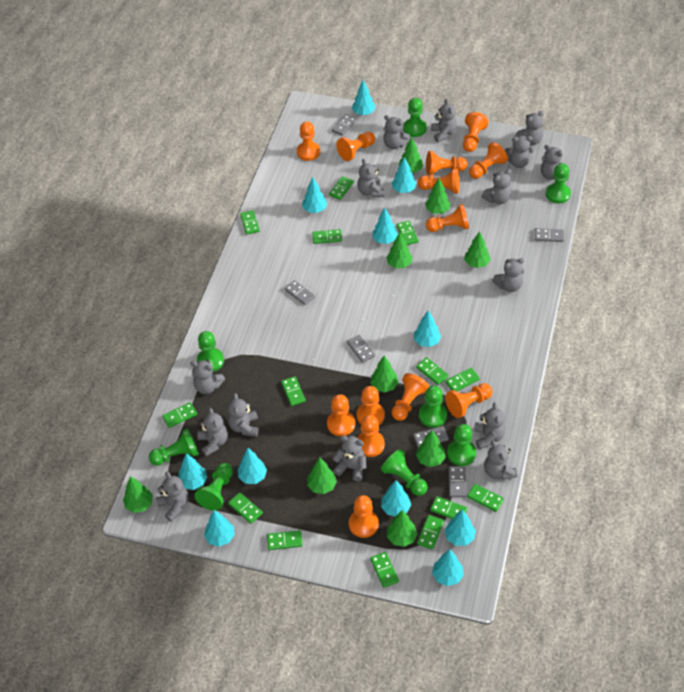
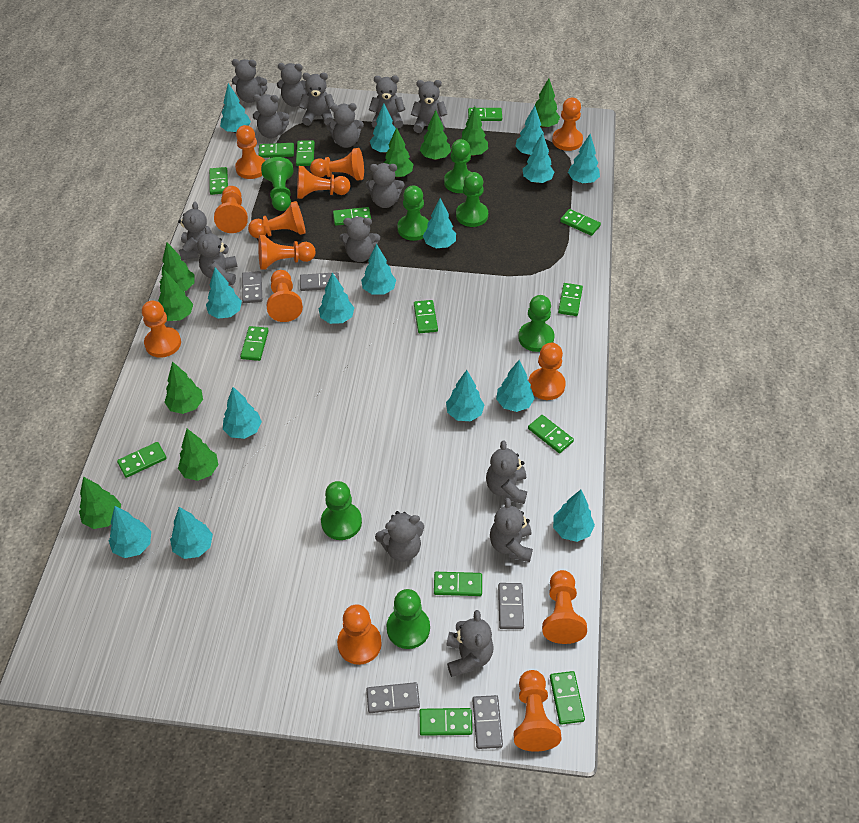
green pawn: 8 -> 7
grey domino: 6 -> 5
turquoise tree: 11 -> 15

